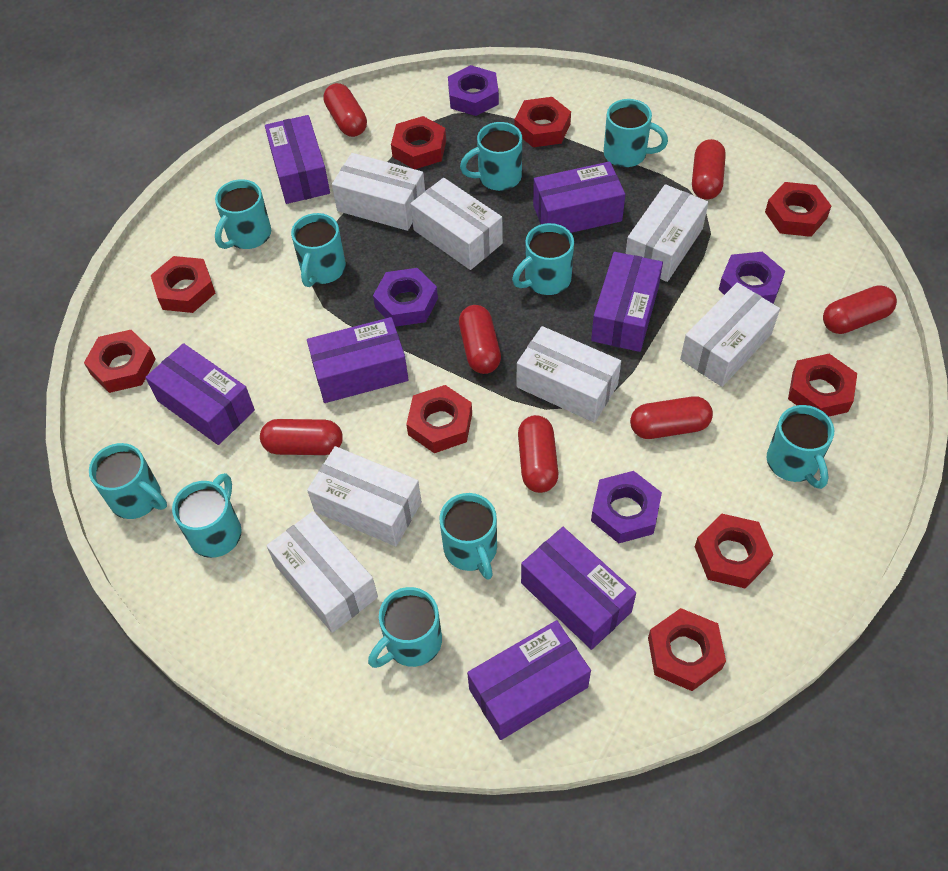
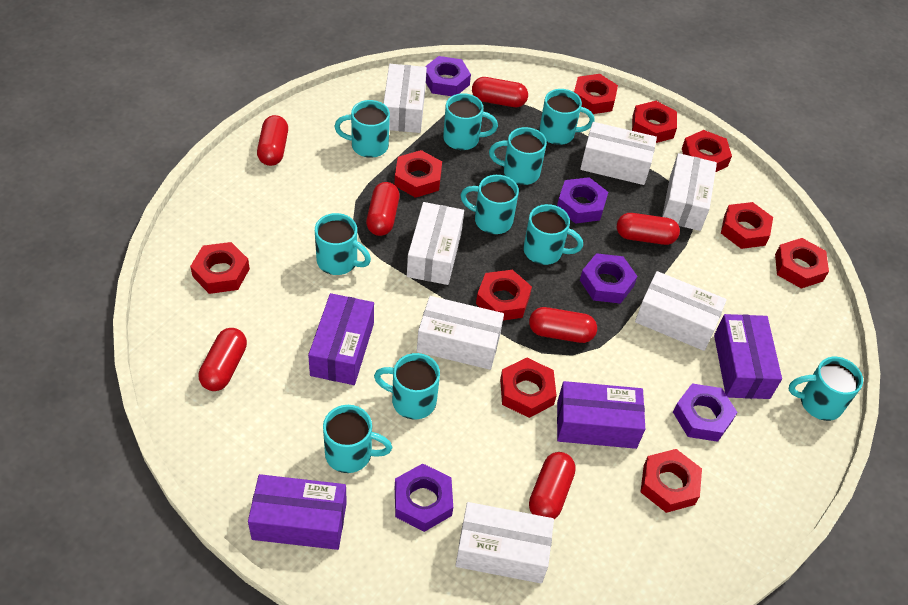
purple box: 7 -> 4
purple nut: 4 -> 5
red nut: 9 -> 10

